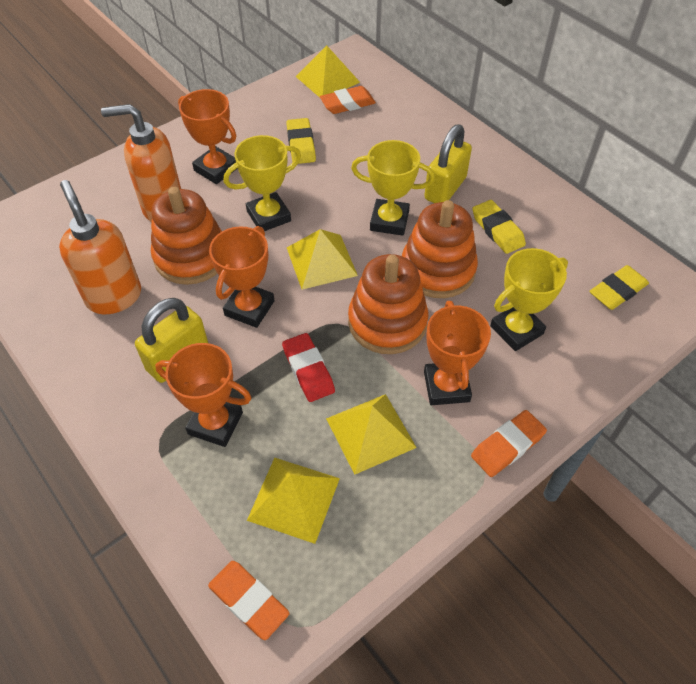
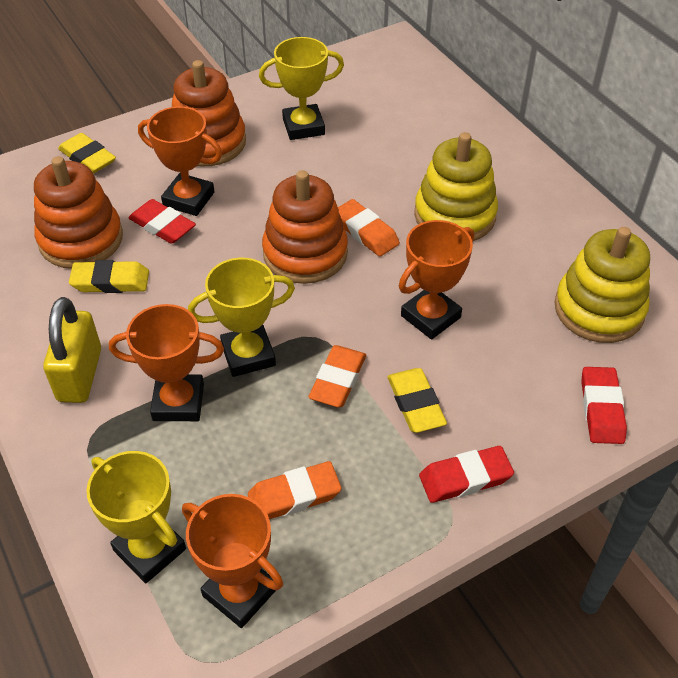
orange soap dispenser: 2 -> 0
red eraser: 1 -> 3
yellow padlock: 2 -> 1
yellow pyramid: 4 -> 0
yellow stacking toy: 0 -> 2

